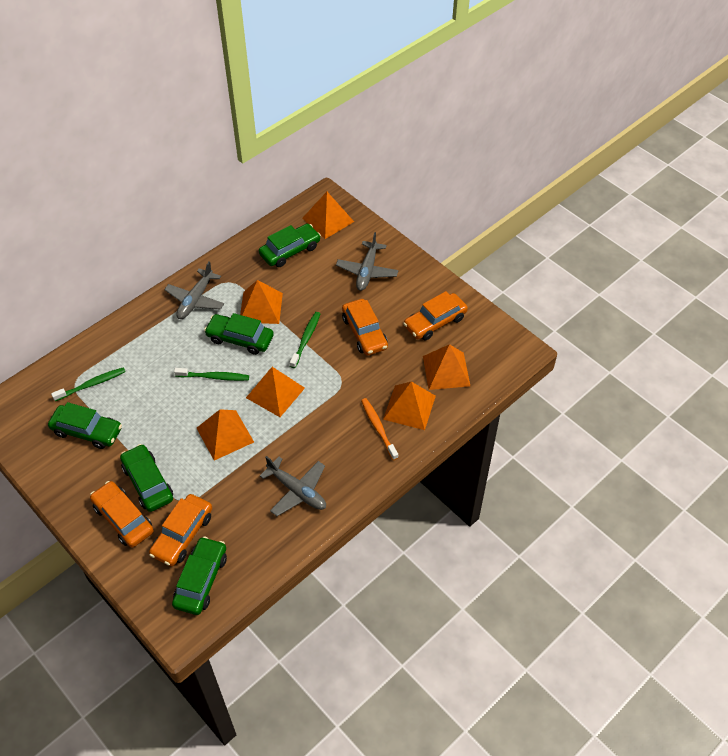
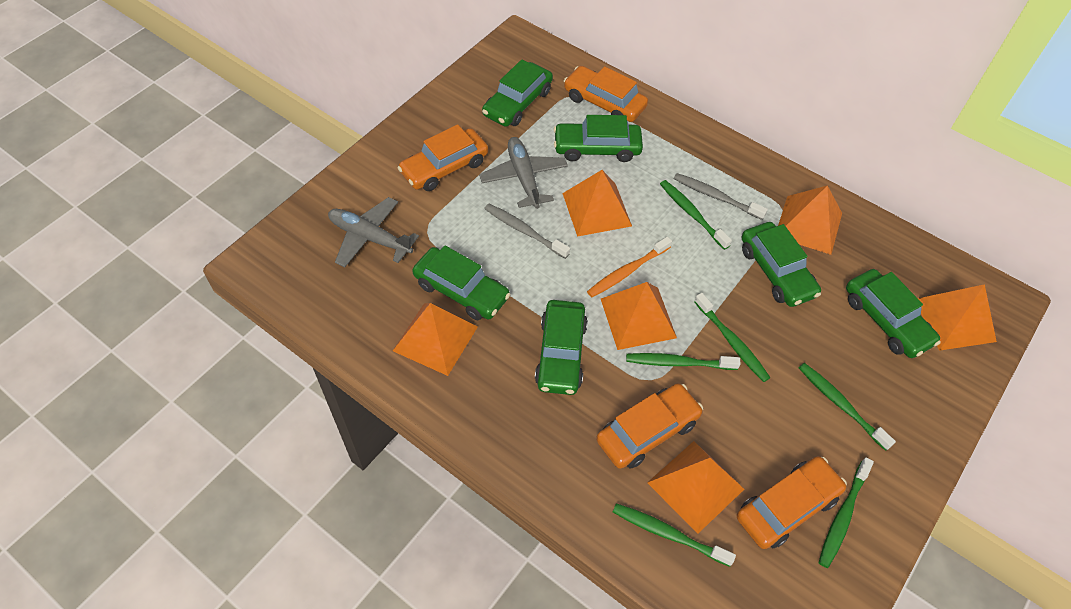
green car: 5 -> 6
green toothbrush: 3 -> 6
grey plane: 3 -> 2
grey toothbrush: 0 -> 2

